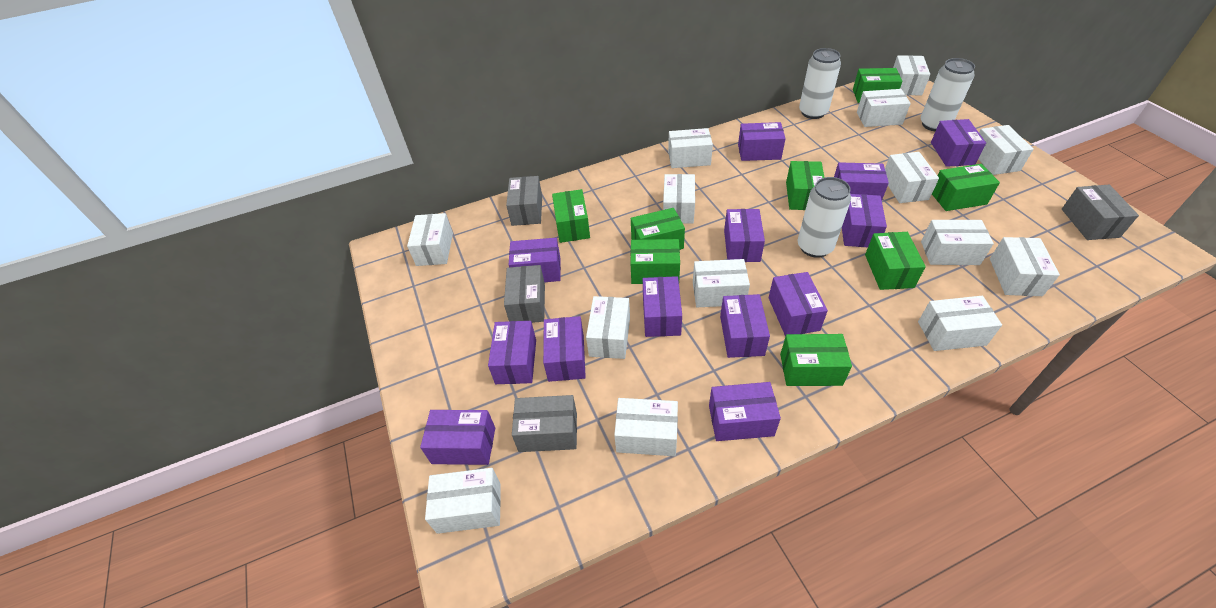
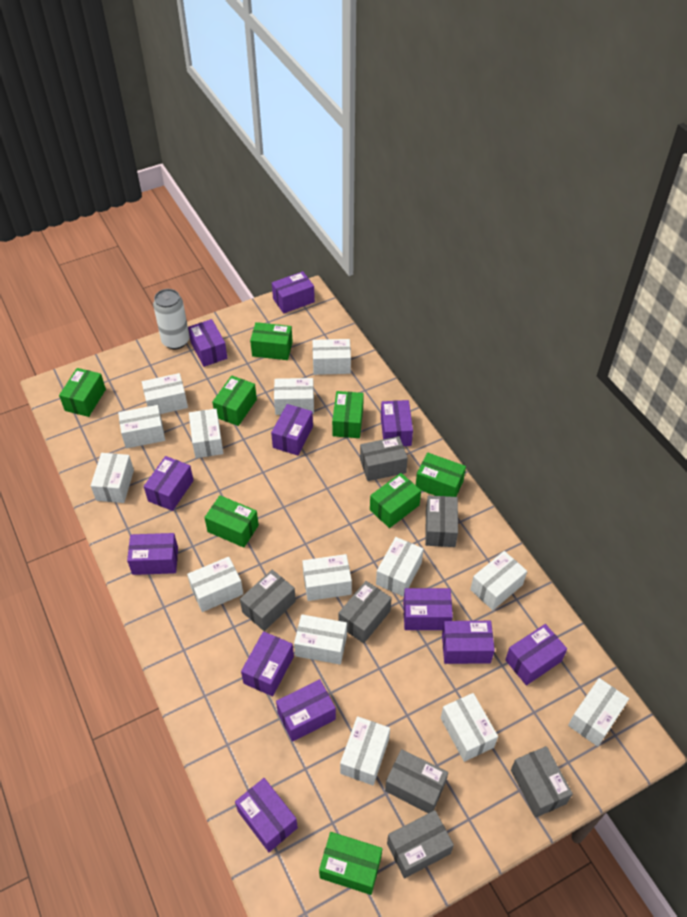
grey box: 4 -> 7
purple box: 13 -> 12
white can: 3 -> 1

